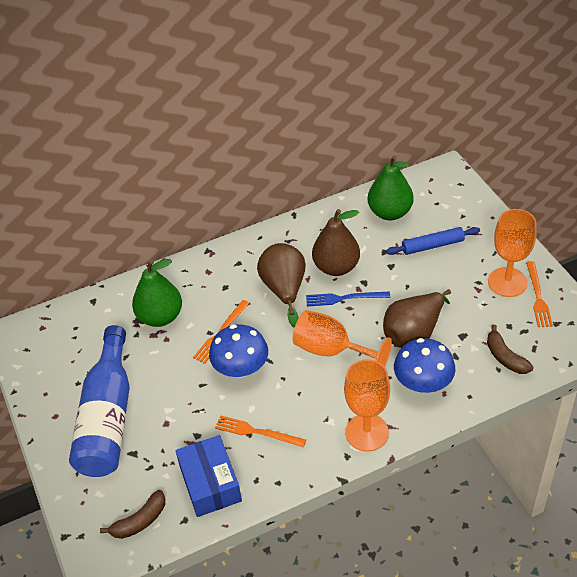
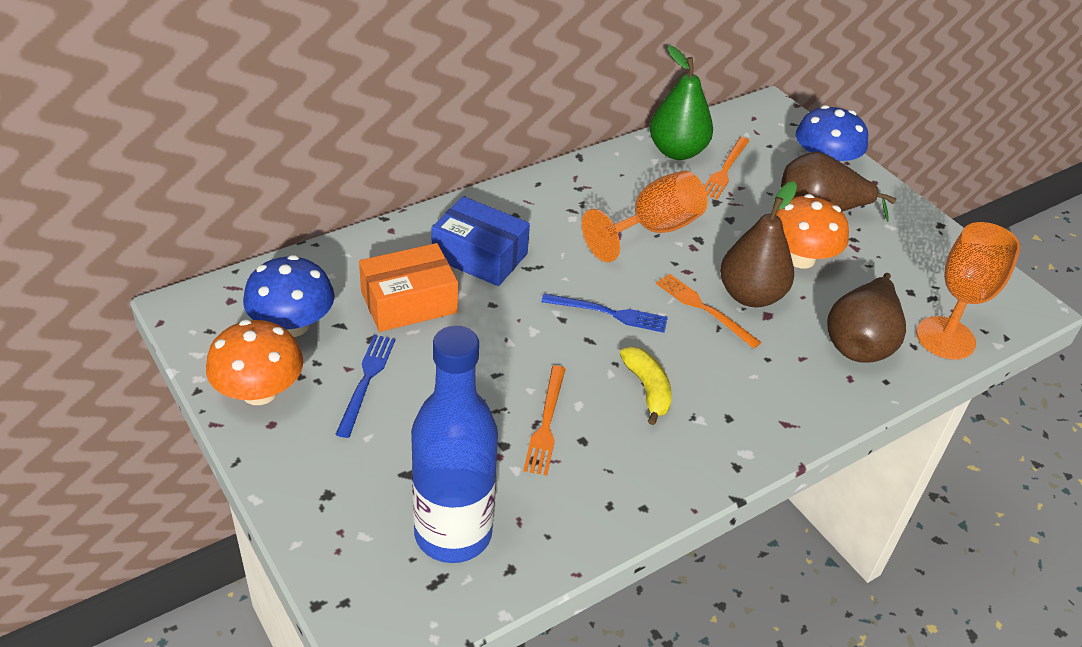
blue fork: 1 -> 2
blue rolling pin: 1 -> 0
brown banana: 2 -> 0
green pear: 2 -> 1
orange box: 0 -> 1
orange goblet: 3 -> 2
orange mushroom: 0 -> 2
yellow banana: 0 -> 1

